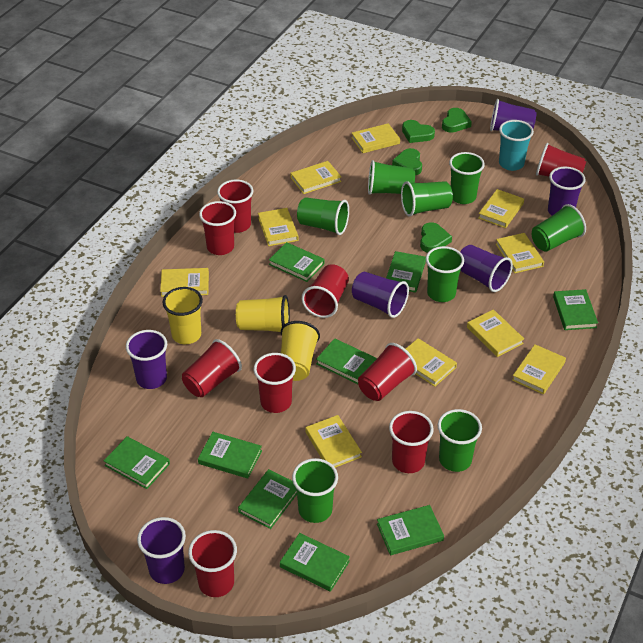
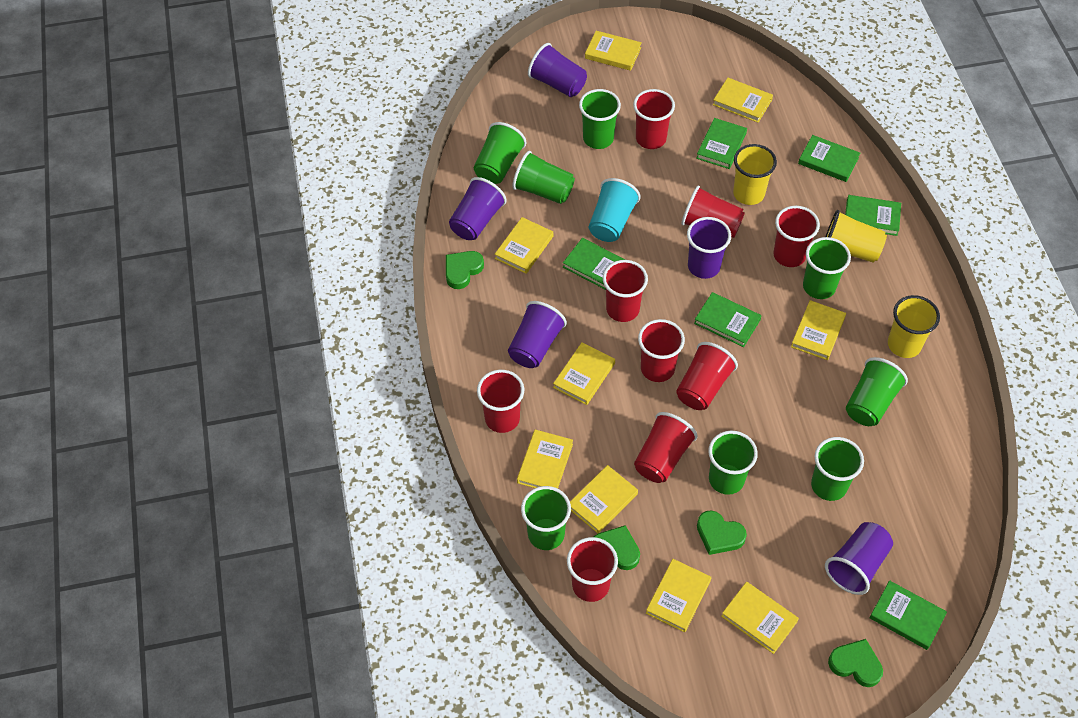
green book: 9 -> 6
purple cup: 6 -> 5
yellow book: 10 -> 9

